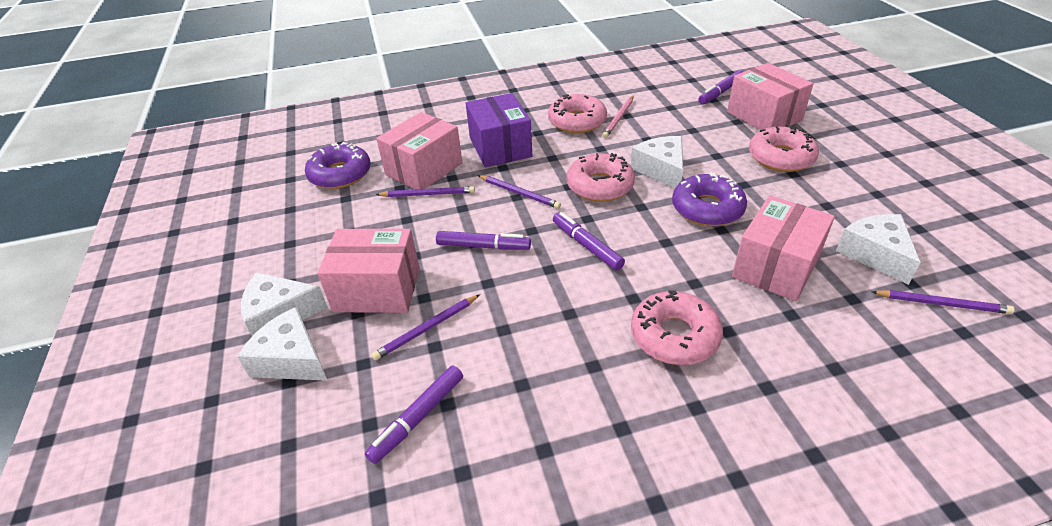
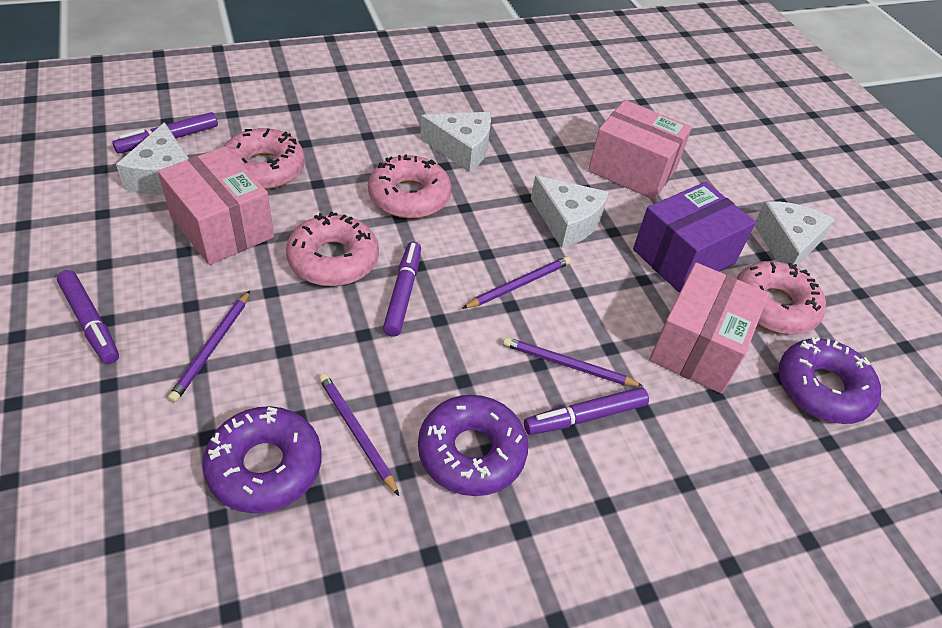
pink box: 4 -> 3
pink pencil: 1 -> 0
purple donut: 2 -> 3

